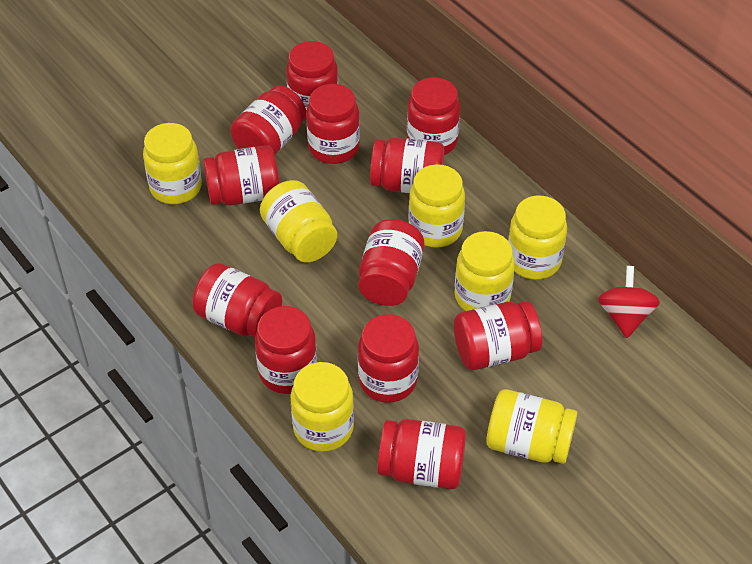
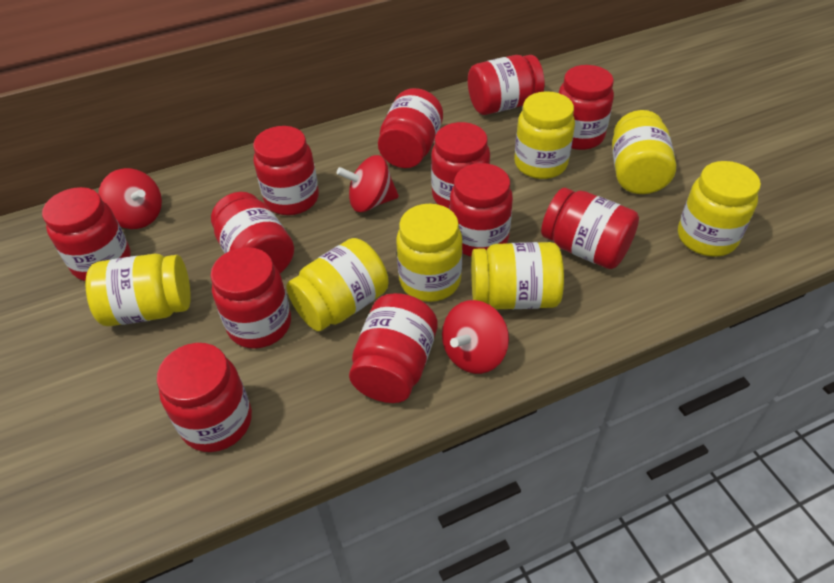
red spinning top: 1 -> 3

